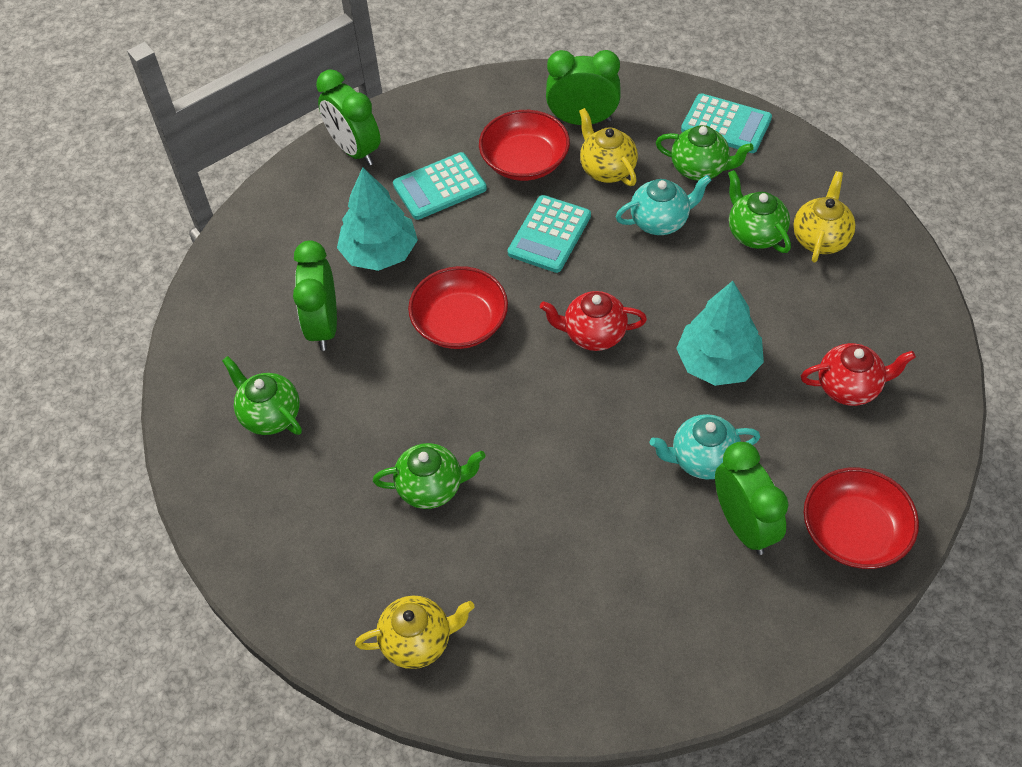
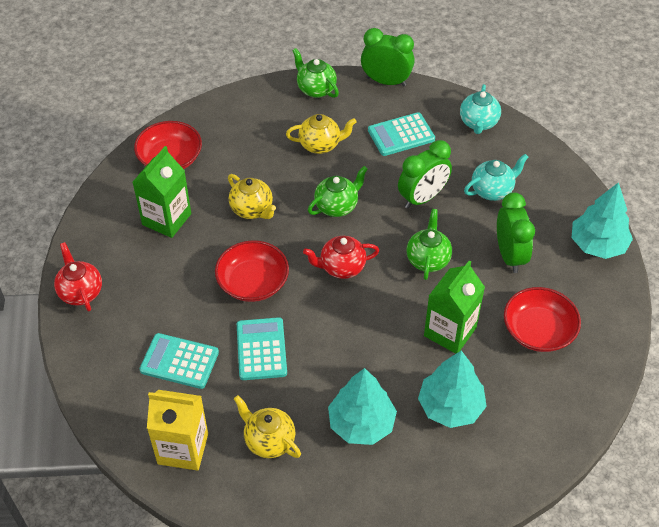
green carton: 0 -> 2
green clock: 4 -> 3
green teapot: 4 -> 3
turquoise tree: 2 -> 3
yellow carton: 0 -> 1

